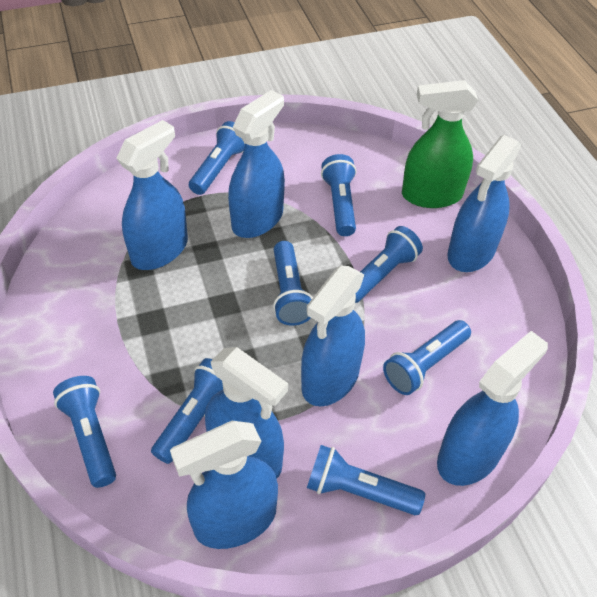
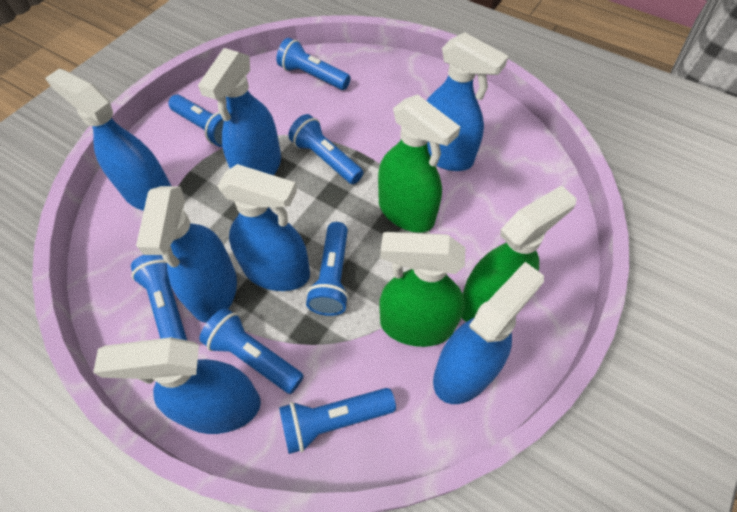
blue flashlight: 8 -> 7
green spray bottle: 1 -> 3

